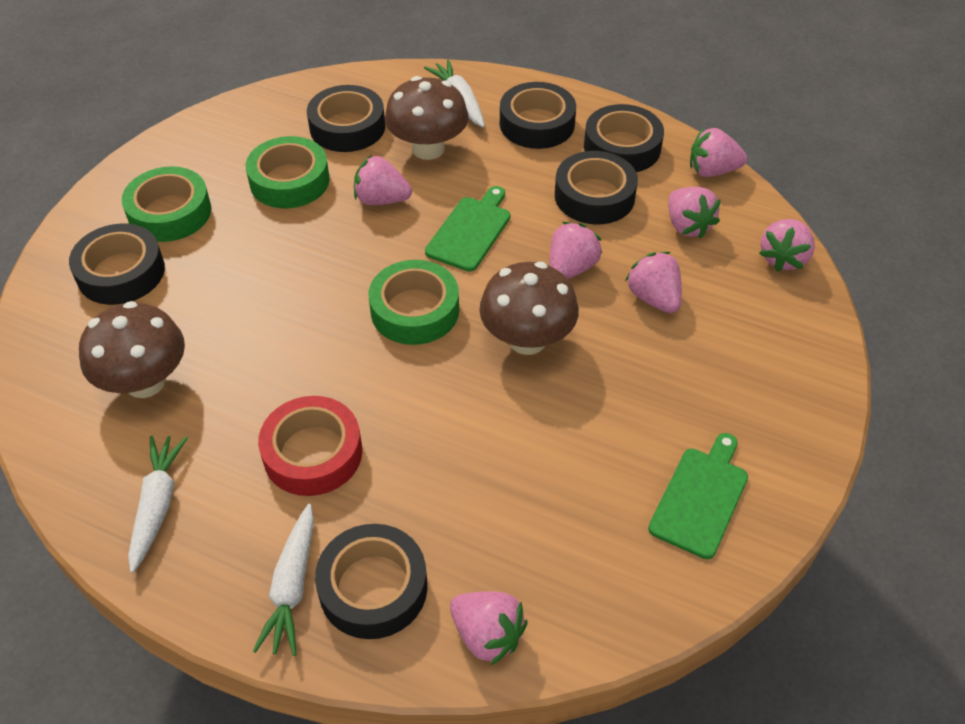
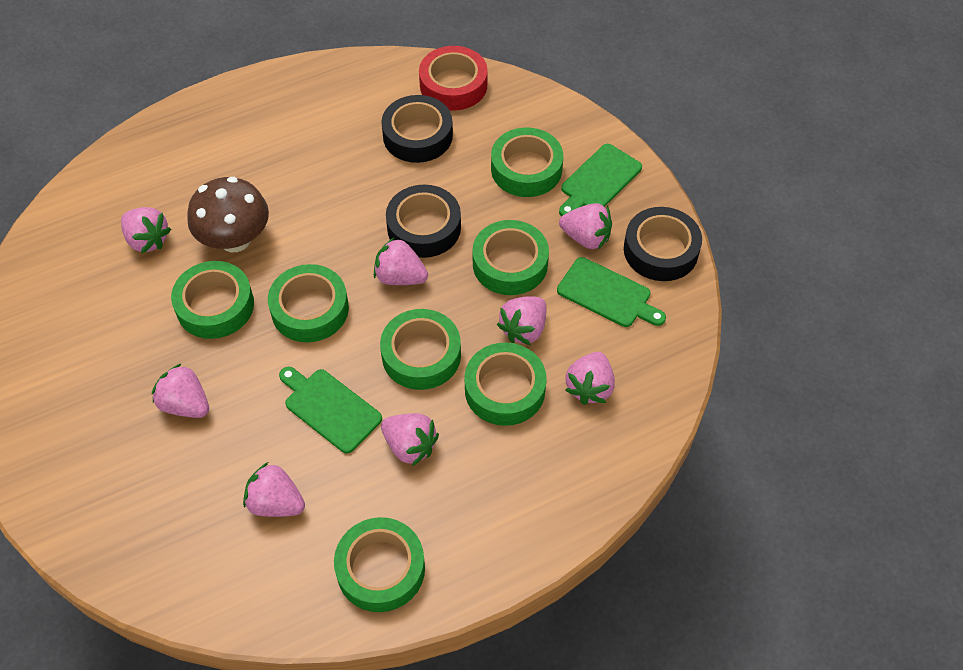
black tape: 6 -> 3
brown mushroom: 3 -> 1
green cutting board: 2 -> 3
green tape: 3 -> 7
pink strawberry: 7 -> 8
white carrot: 3 -> 0

